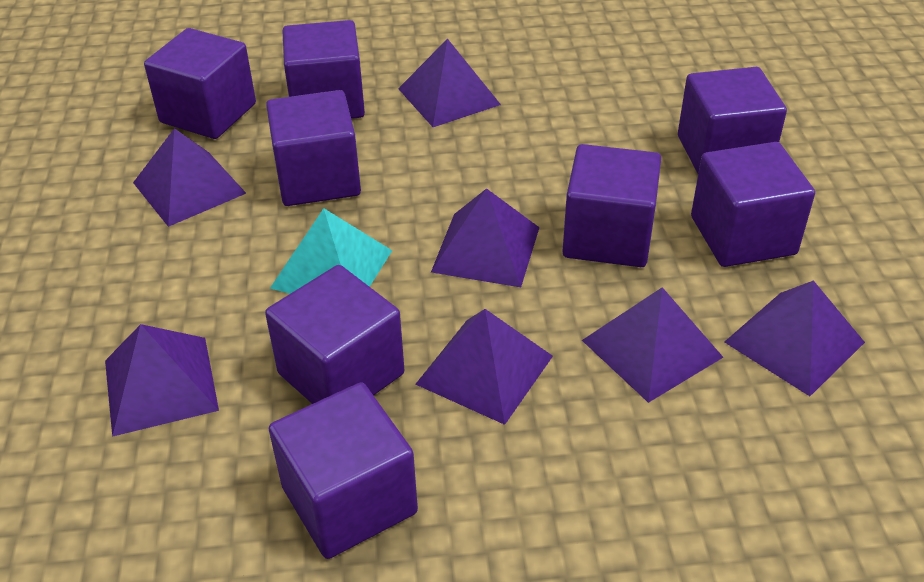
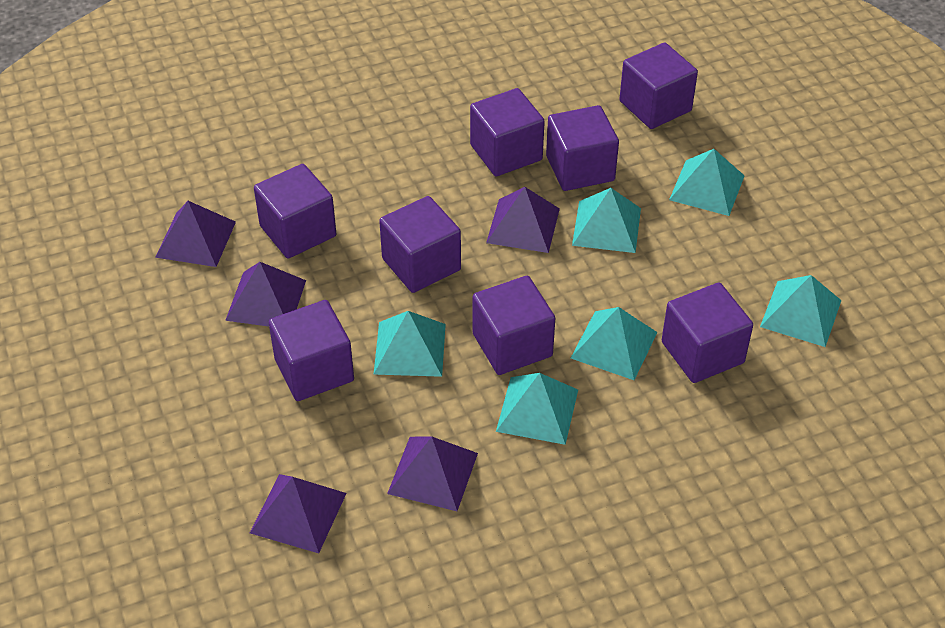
purple pyramid: 7 -> 5
turquoise pyramid: 1 -> 6

